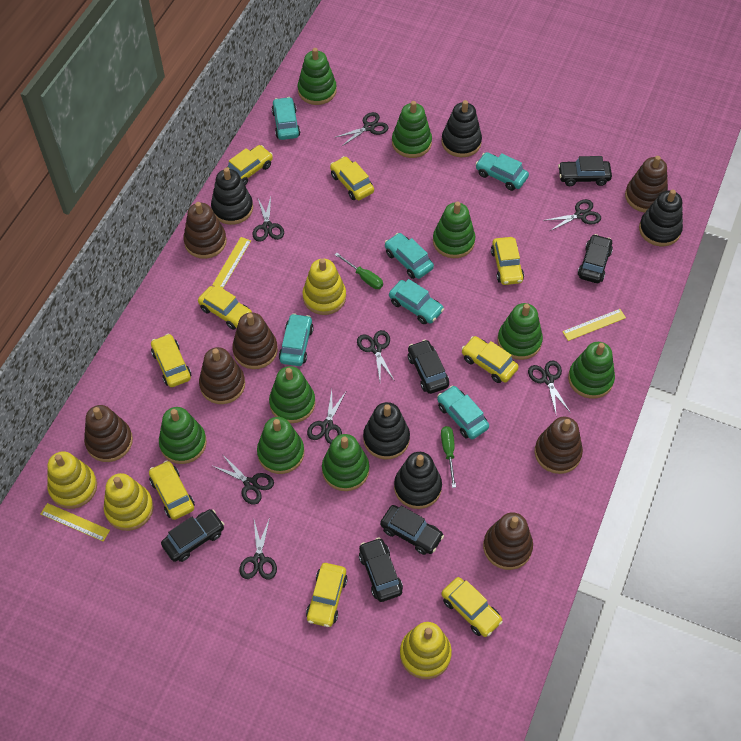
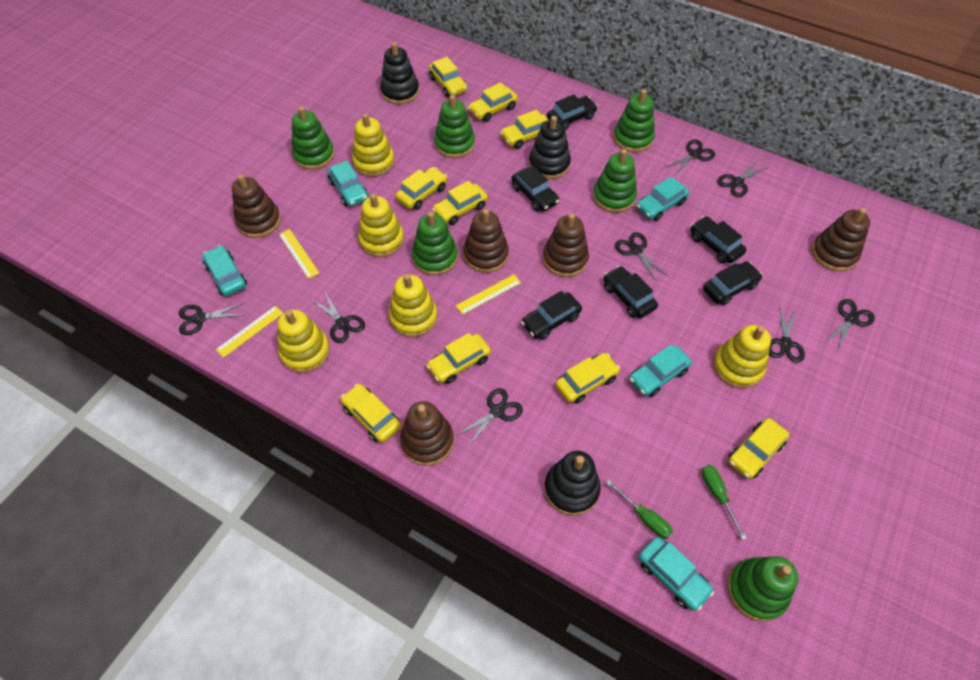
black stacking toy: 5 -> 3
brown stacking toy: 7 -> 5
green stacking toy: 9 -> 6
turquoise car: 6 -> 5
yellow stacking toy: 4 -> 5

